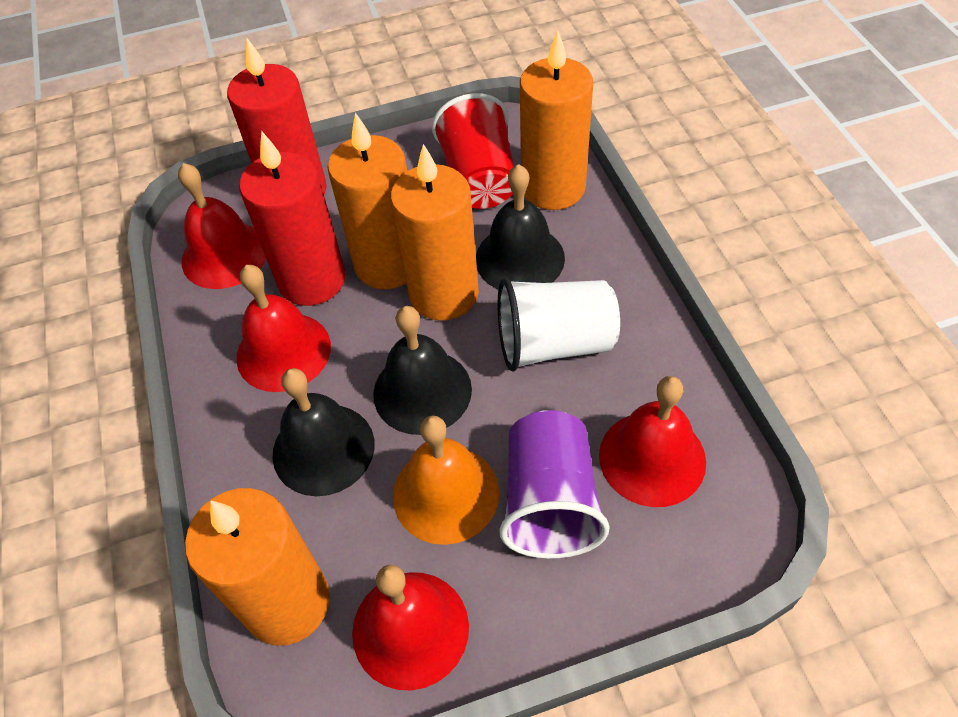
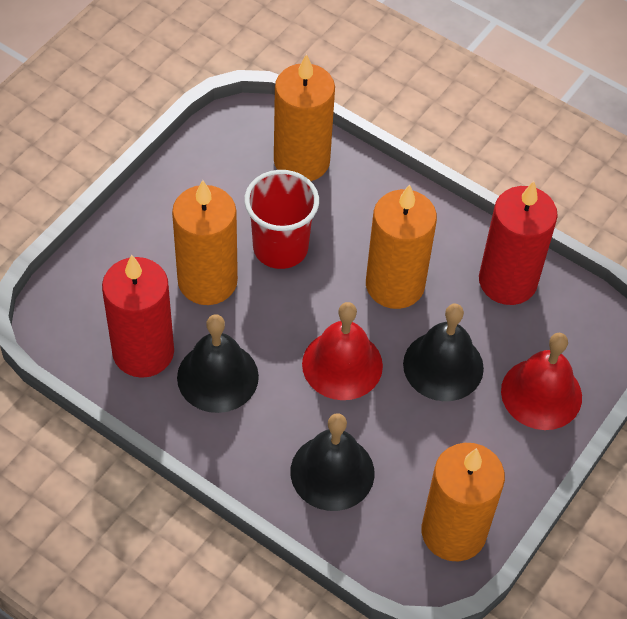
orange bell: 1 -> 0
purple cup: 1 -> 0
red bell: 4 -> 2
white cup: 1 -> 0

